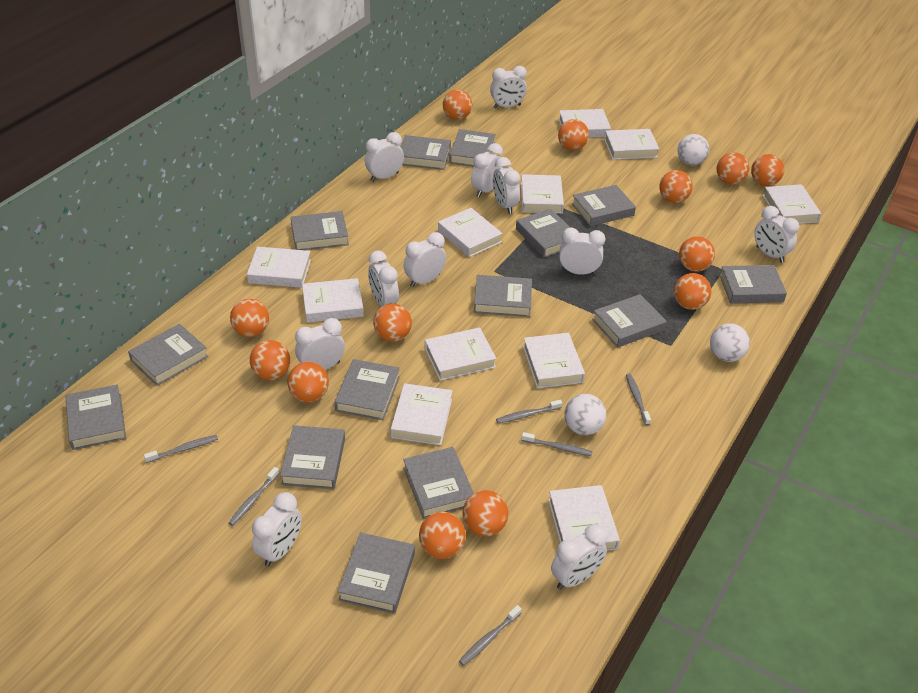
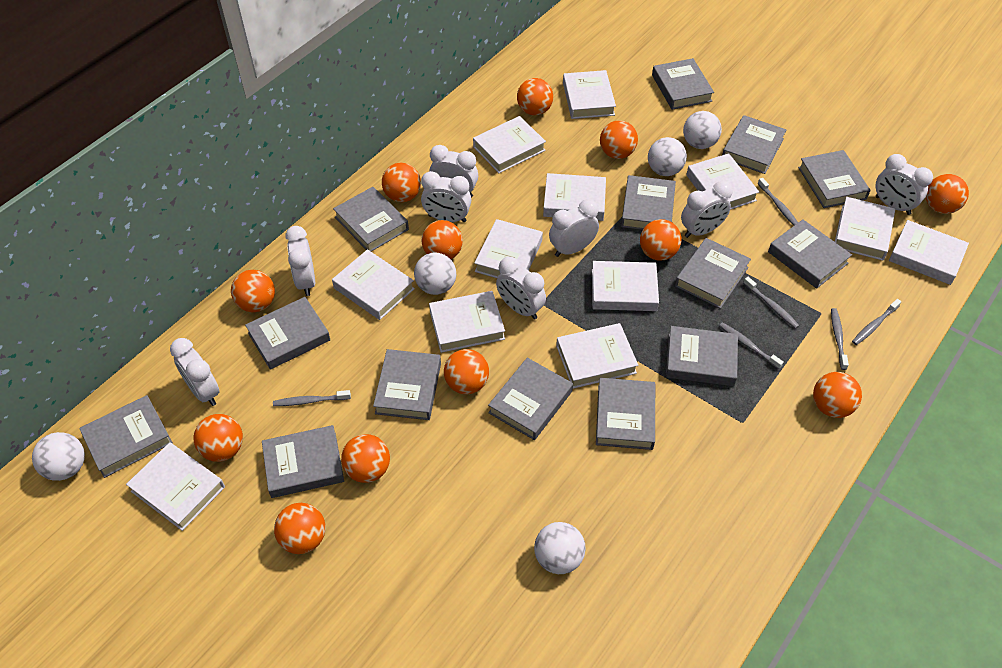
orange ball: 13 -> 12
white ball: 3 -> 5
white book: 11 -> 12
white clock: 11 -> 8

